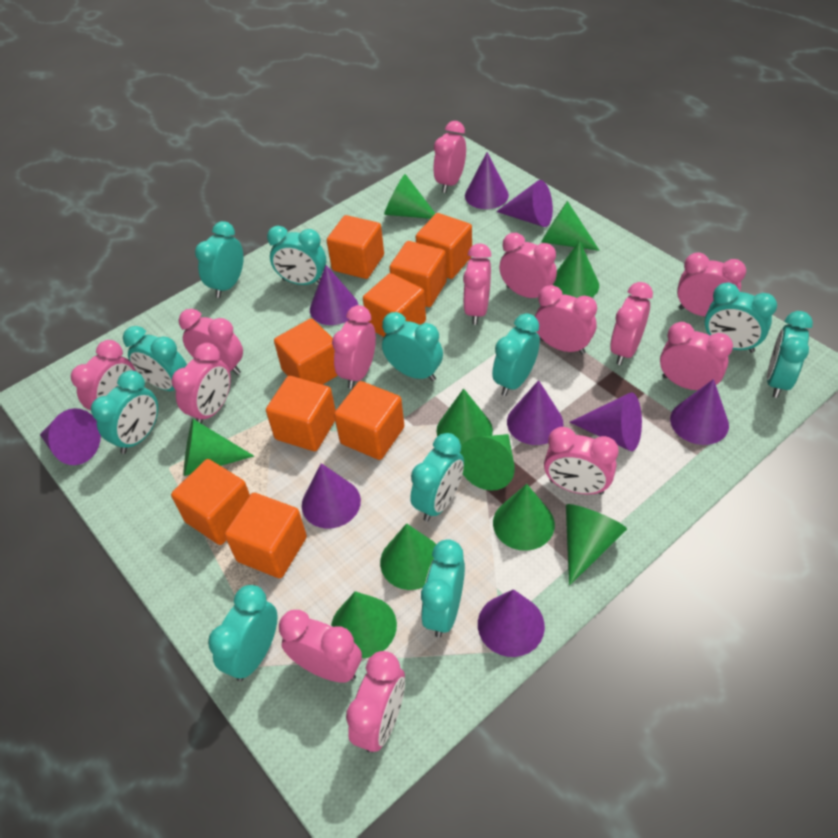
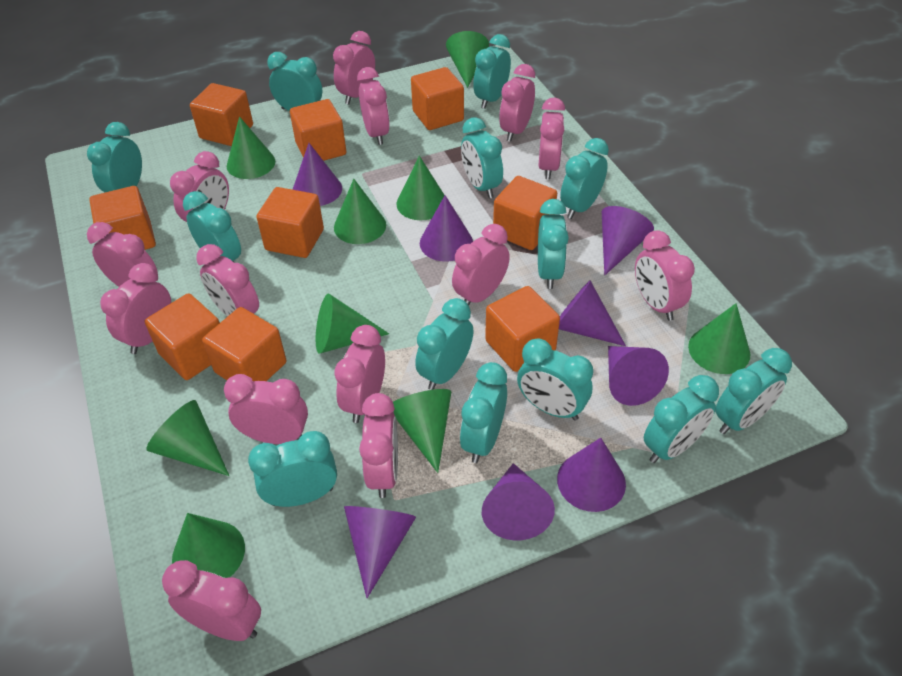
green cone: 10 -> 9
purple cone: 9 -> 8
turquoise clock: 11 -> 13

